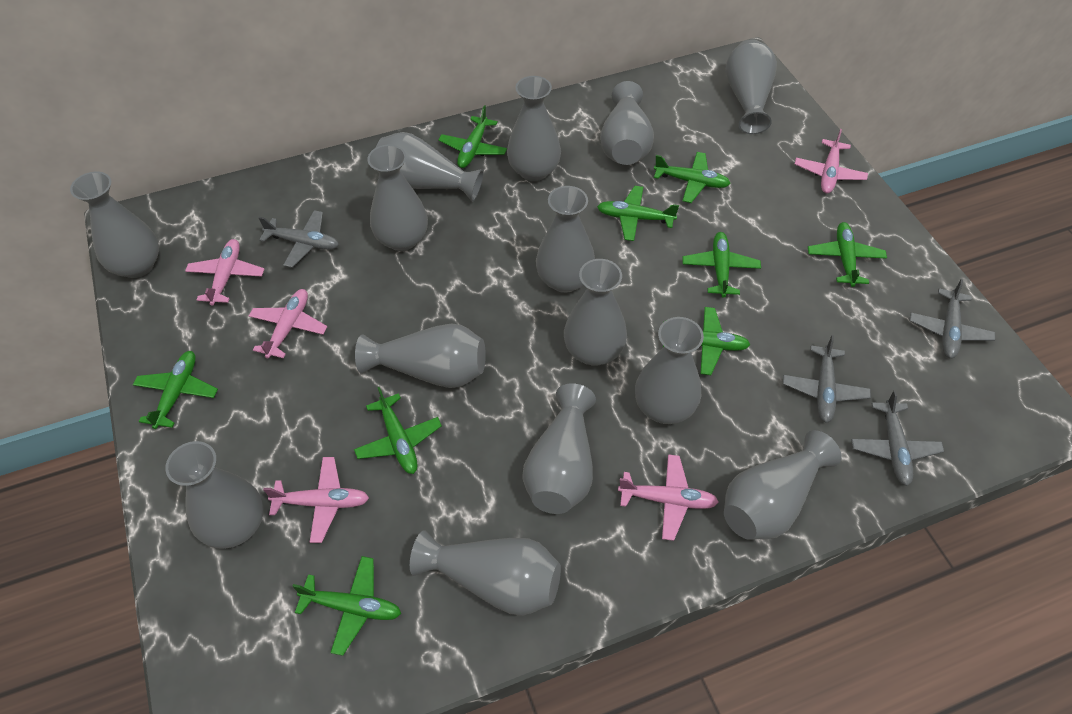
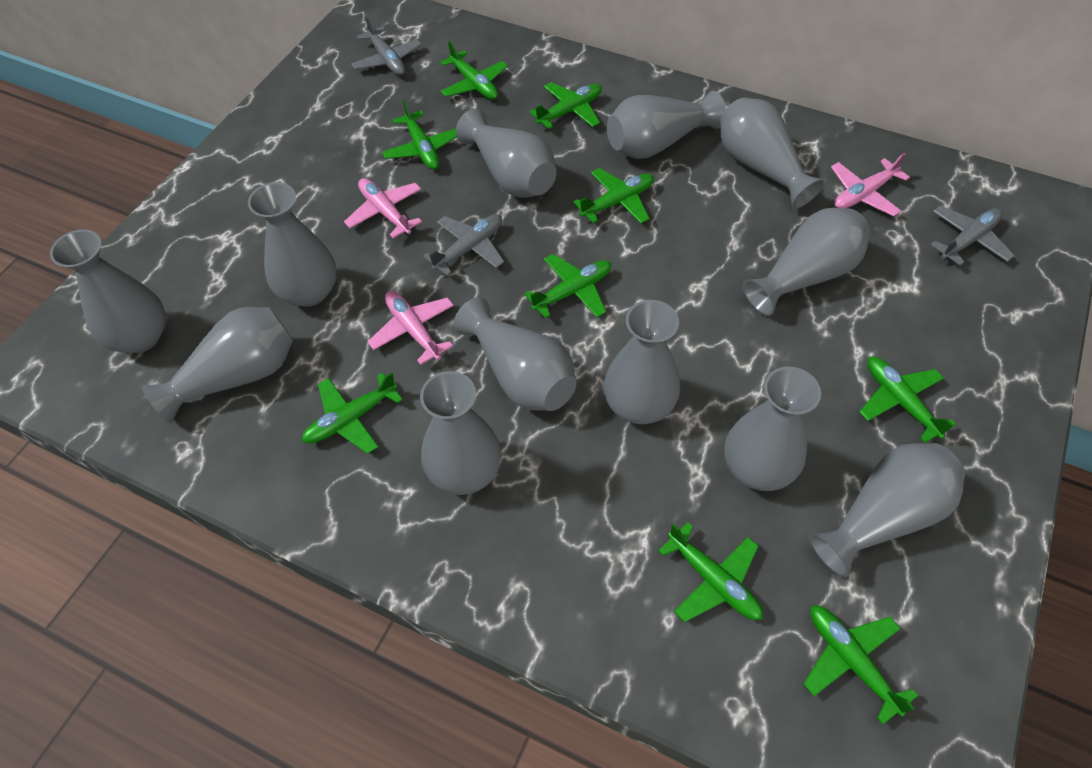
grey plane: 4 -> 3
grey vase: 14 -> 12
pink plane: 5 -> 3

